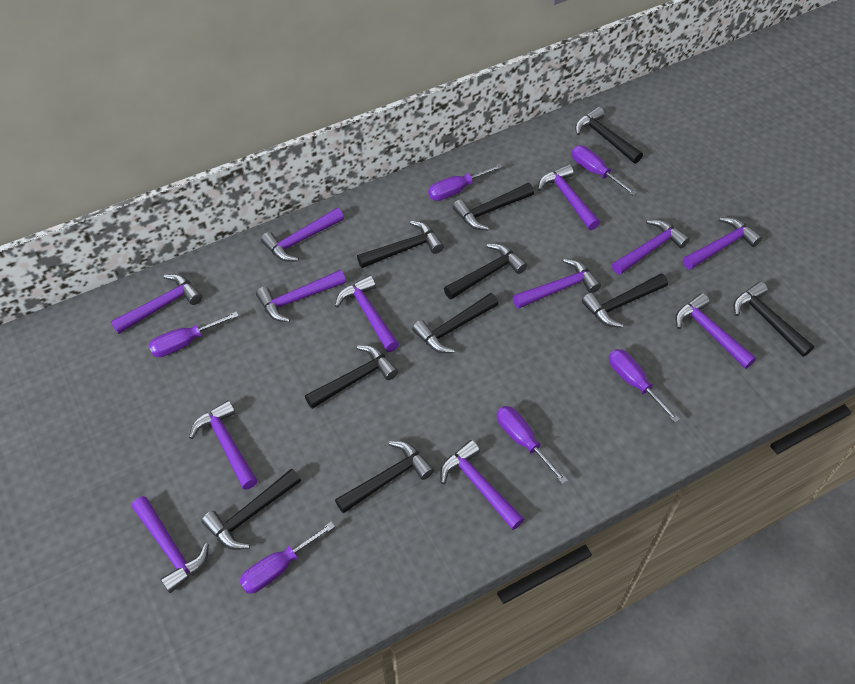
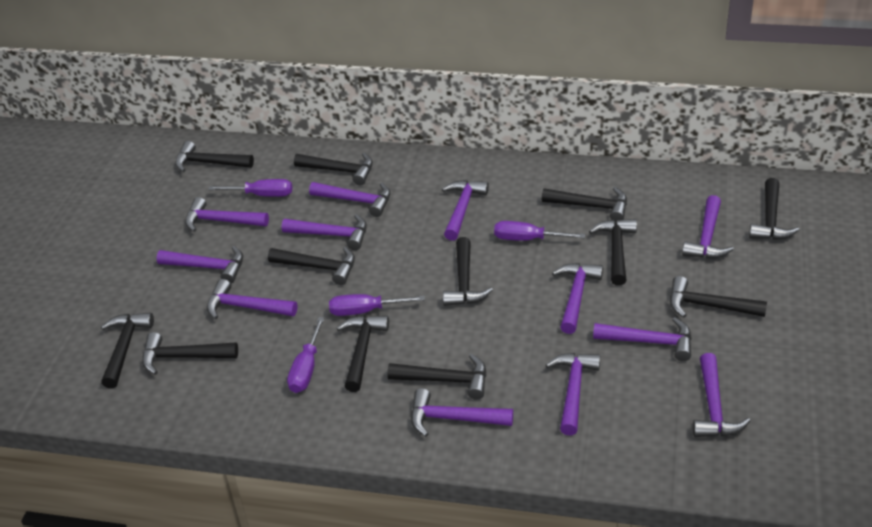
black hammer: 10 -> 12
purple screwdriver: 6 -> 4

